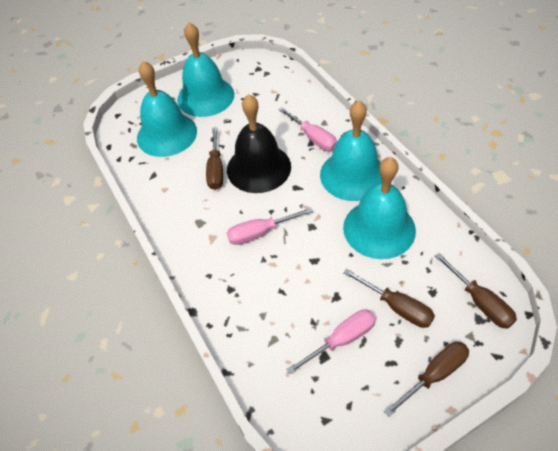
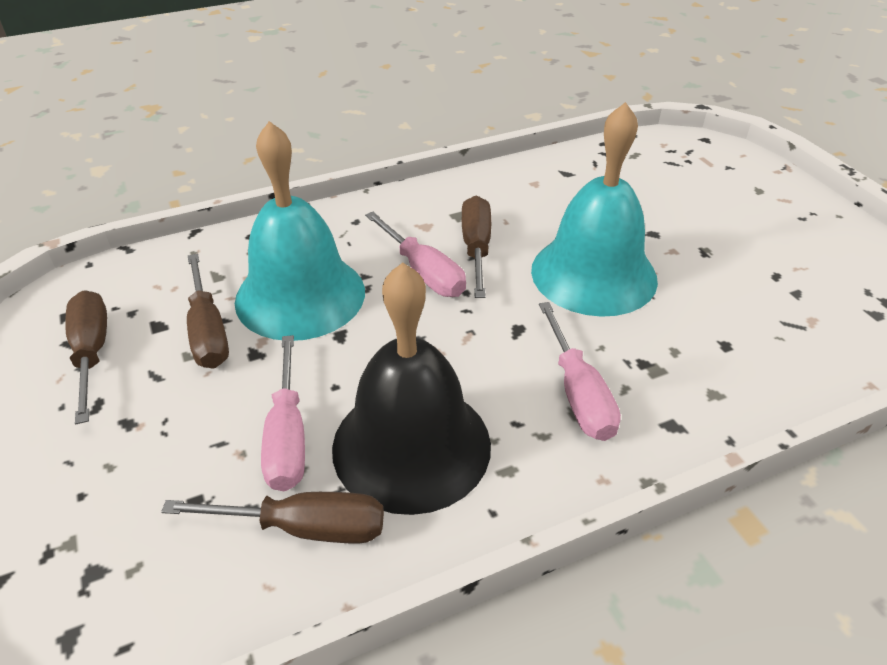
turquoise bell: 4 -> 2

